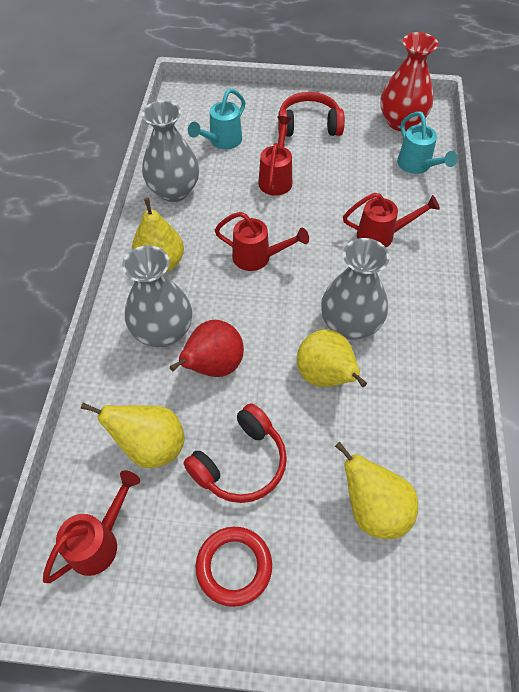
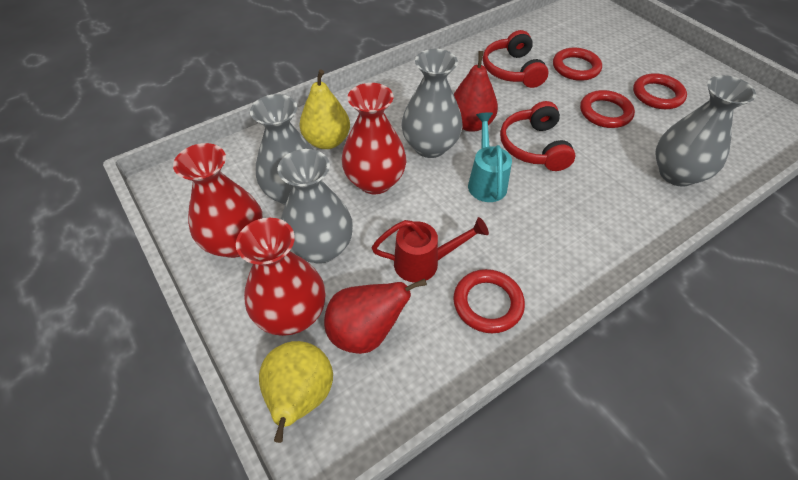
grey vase: 3 -> 4
red pear: 1 -> 2
red ring: 1 -> 4
red vase: 1 -> 3
red watering can: 4 -> 1
turquoise watering can: 2 -> 1
yellow pear: 4 -> 2

